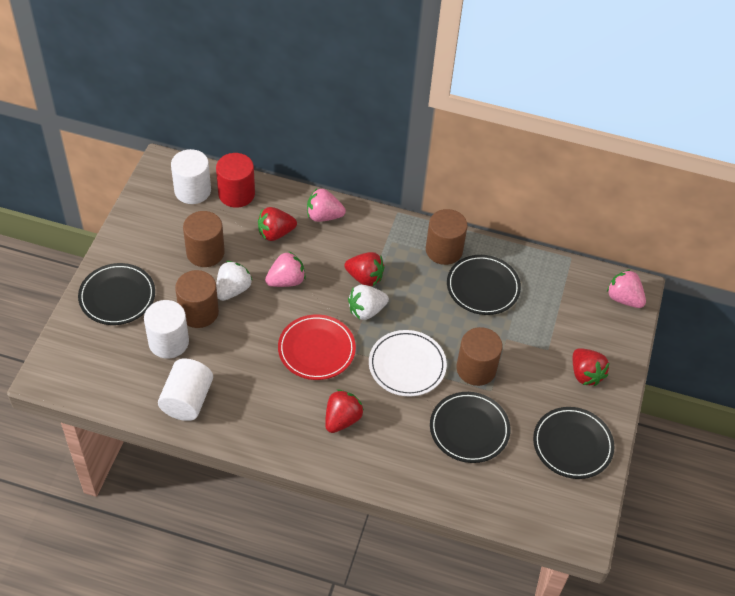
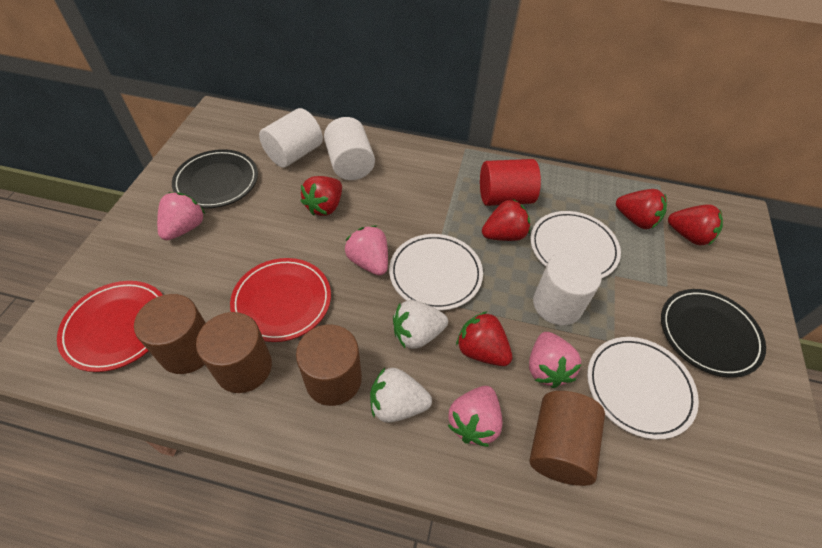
black plate: 4 -> 2
pink strawberry: 3 -> 4
red plate: 1 -> 2
red strawberry: 4 -> 5
white plate: 1 -> 3

